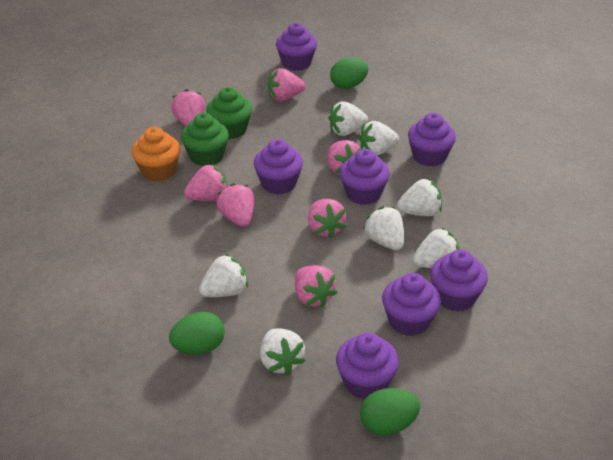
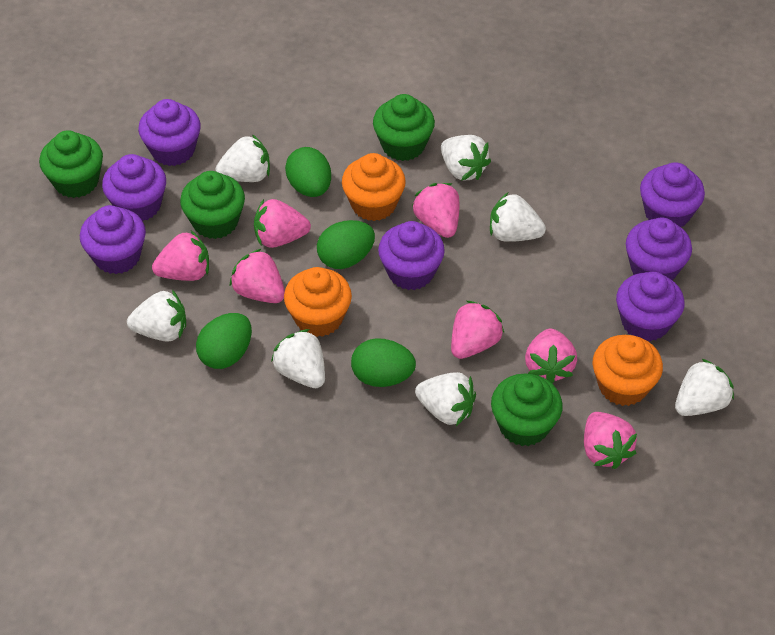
green cupcake: 2 -> 4
green egg: 3 -> 4
orange cupcake: 1 -> 3

